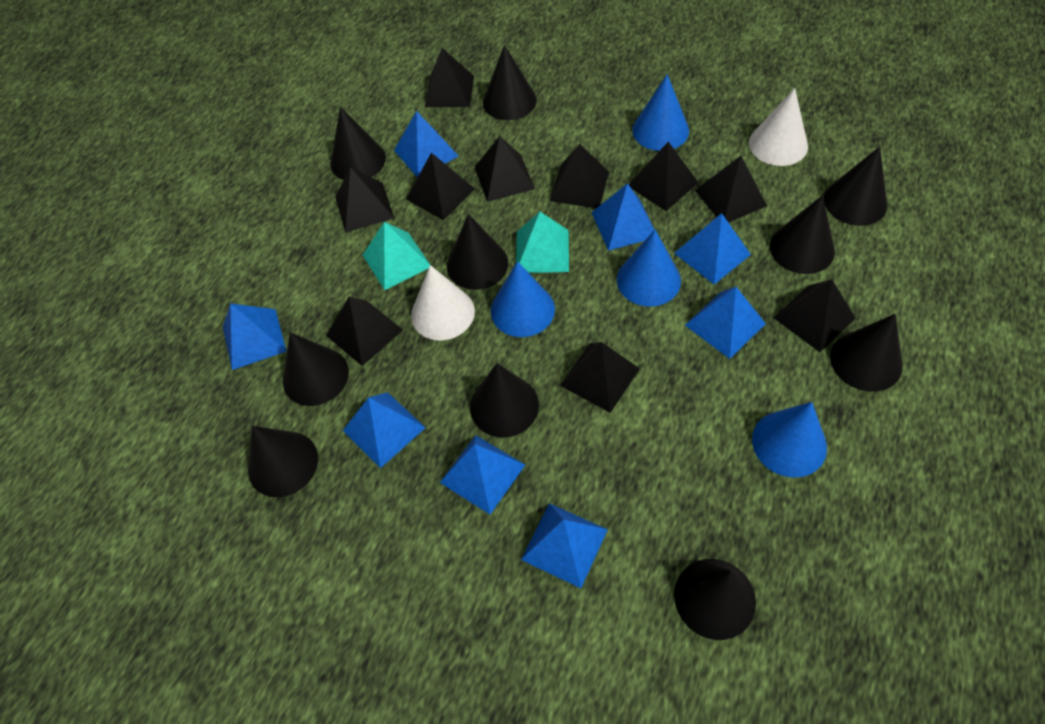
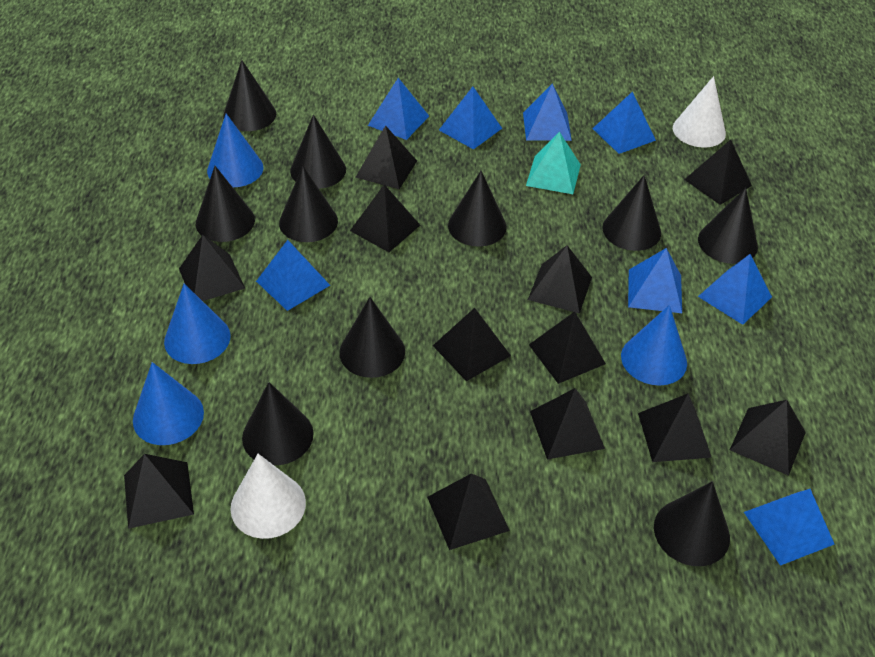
black pyramid: 10 -> 12
turquoise pyramid: 2 -> 1

